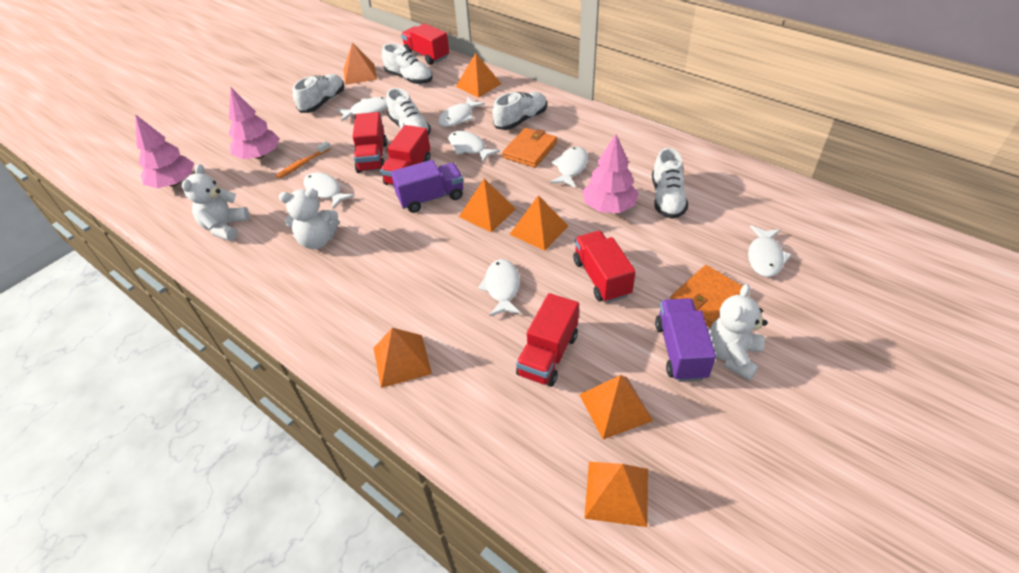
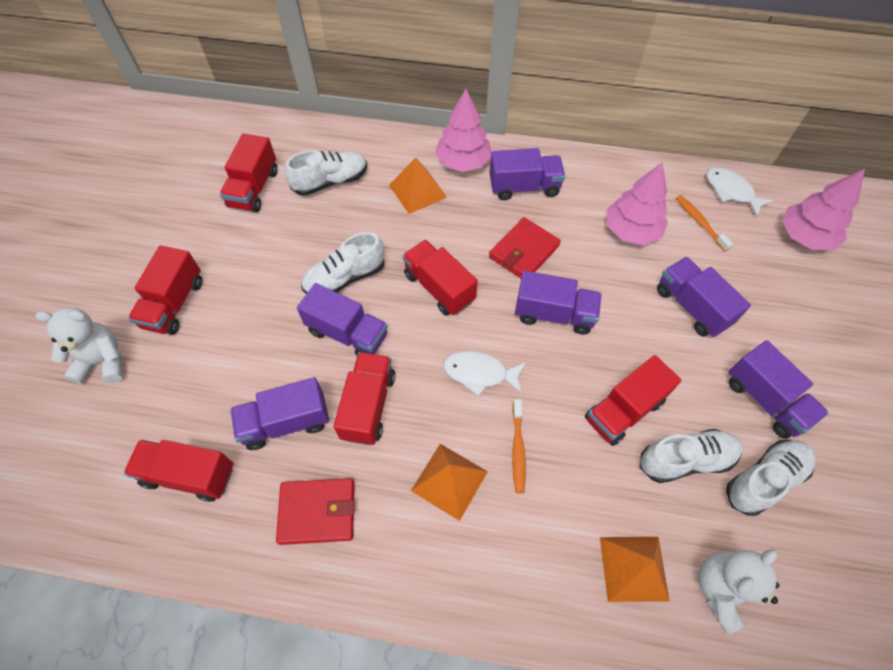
orange pyramid: 7 -> 3
orange toothbrush: 1 -> 2
orange wallet: 2 -> 0
purple truck: 2 -> 6
red truck: 5 -> 6
red wallet: 0 -> 2
white fish: 7 -> 2
white shoe: 5 -> 4
white teddy bear: 3 -> 2

